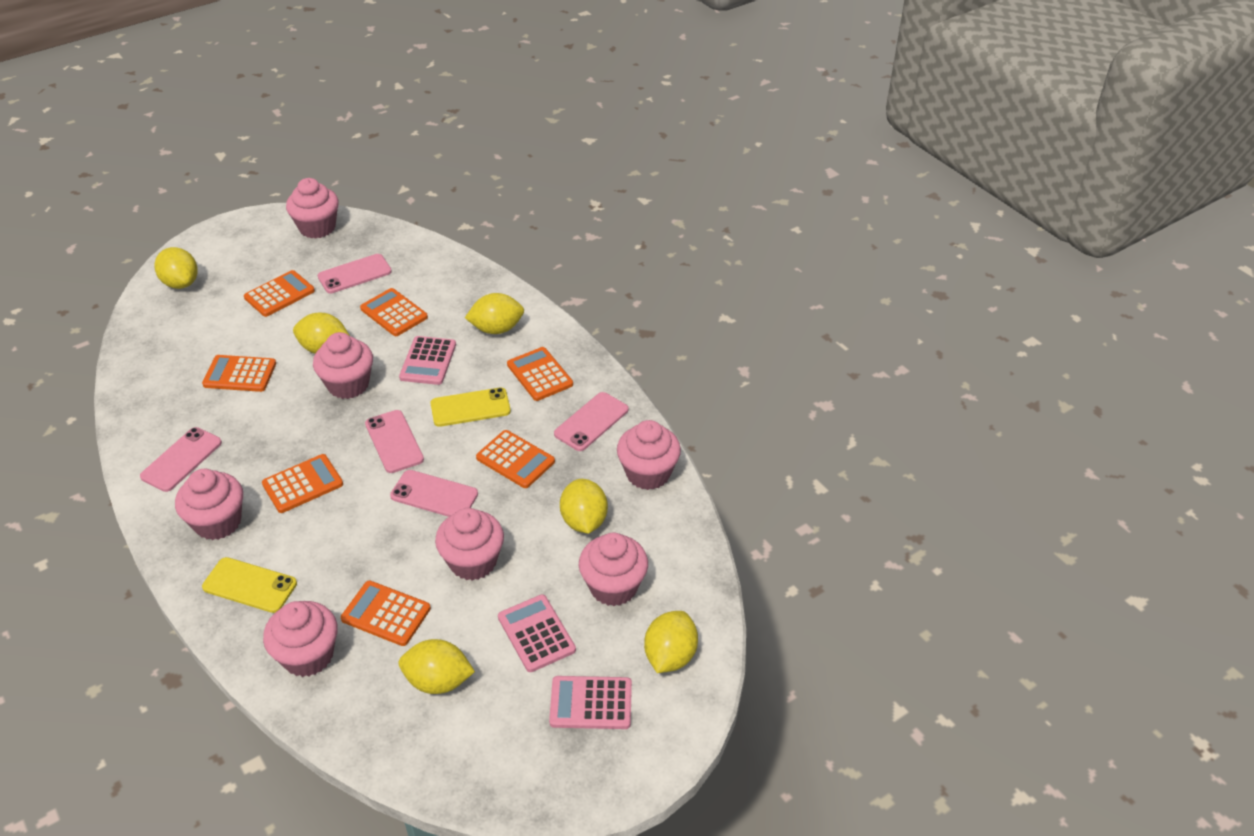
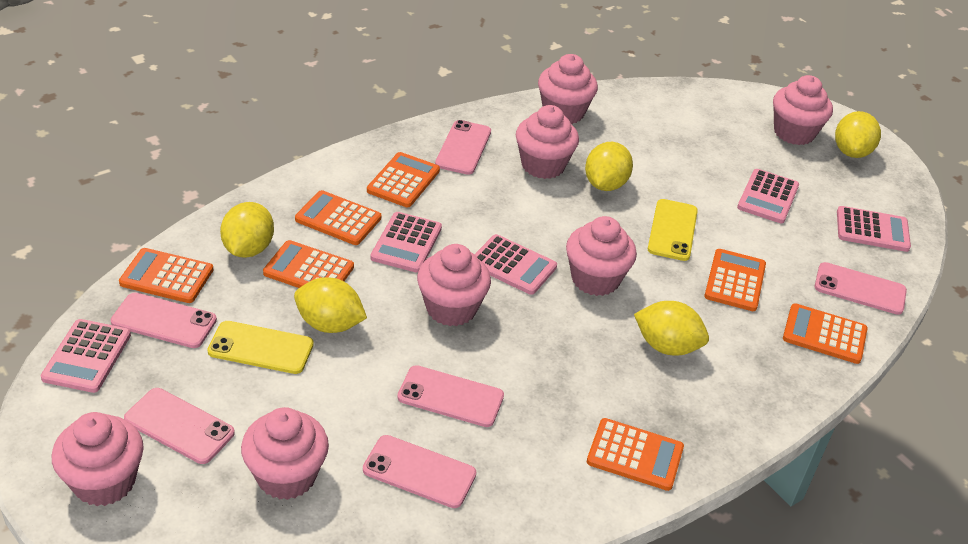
pink calculator: 3 -> 5
pink phone: 5 -> 6
yellow lemon: 6 -> 5

